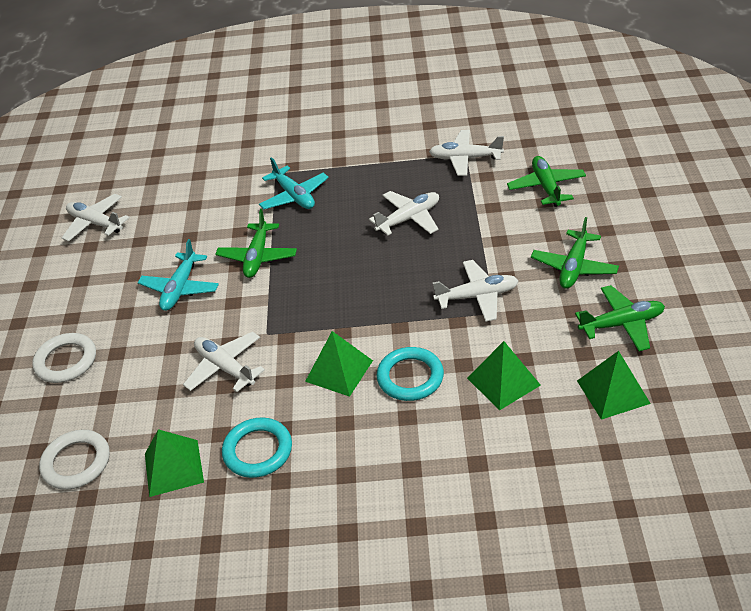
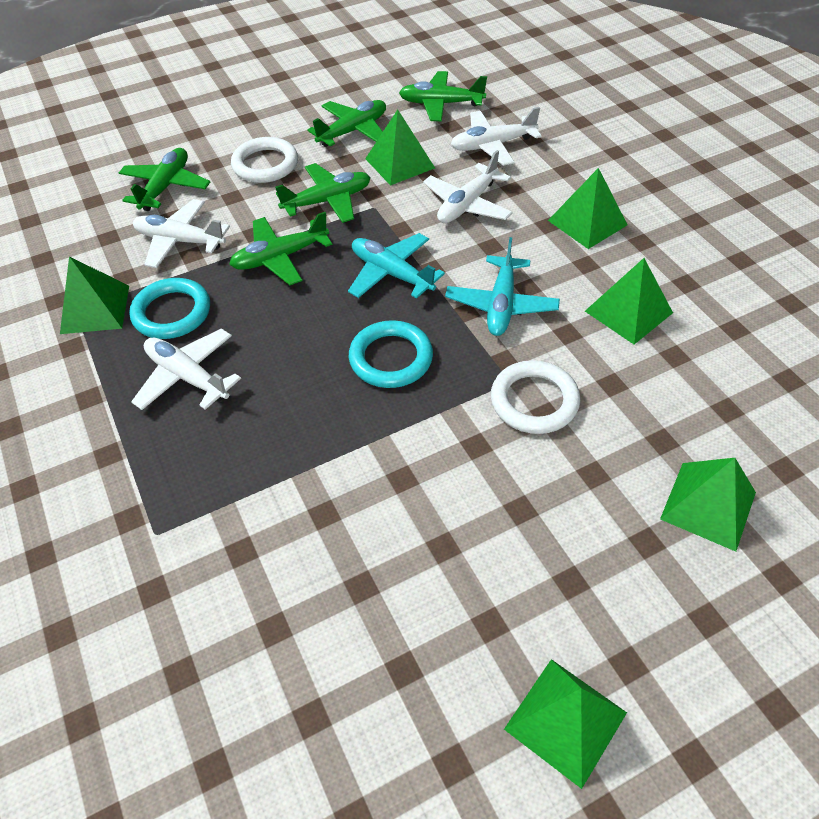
green plane: 4 -> 5
green pyramid: 4 -> 6
white plane: 5 -> 4

